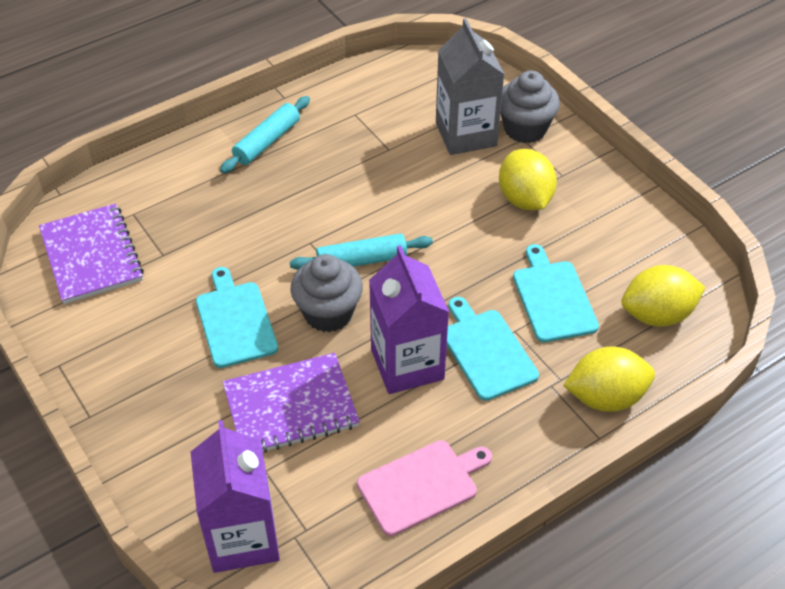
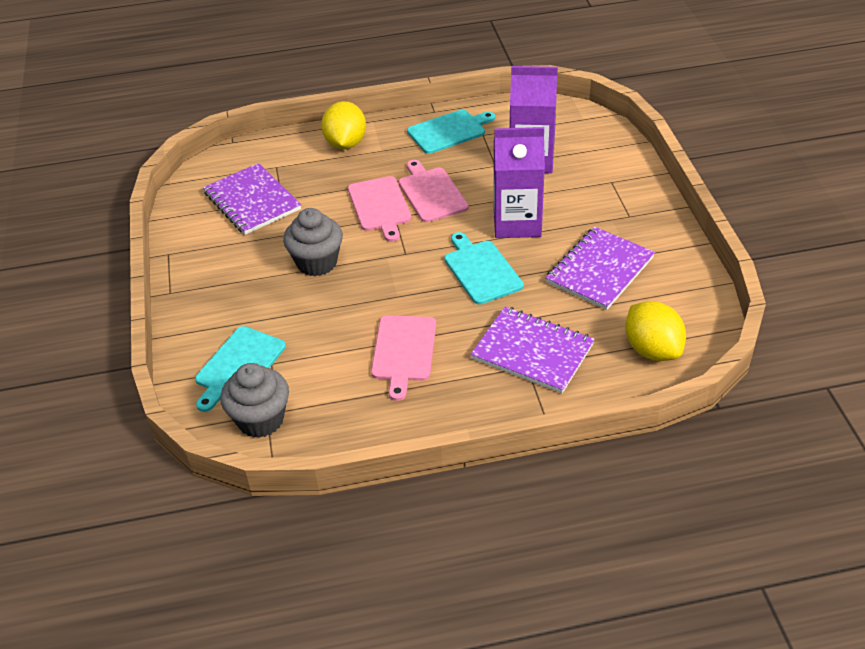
grey carton: 1 -> 0
pink cutting board: 1 -> 3
purple notebook: 2 -> 3
turquoise rolling pin: 2 -> 0
yellow lemon: 3 -> 2

